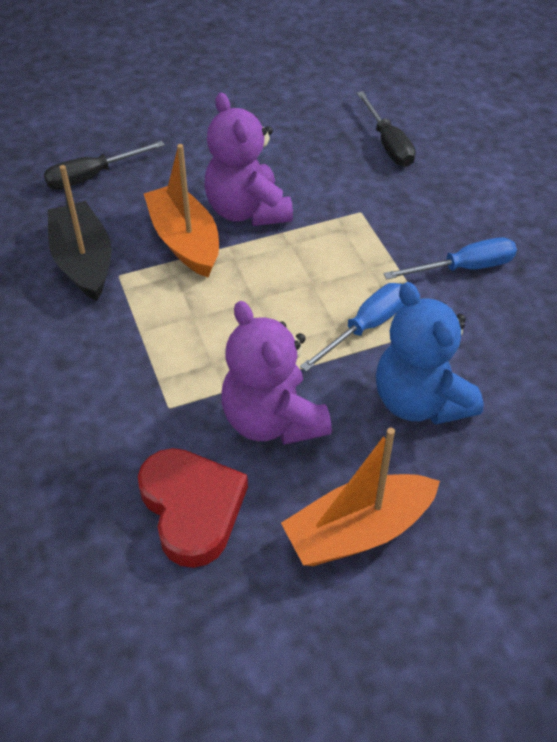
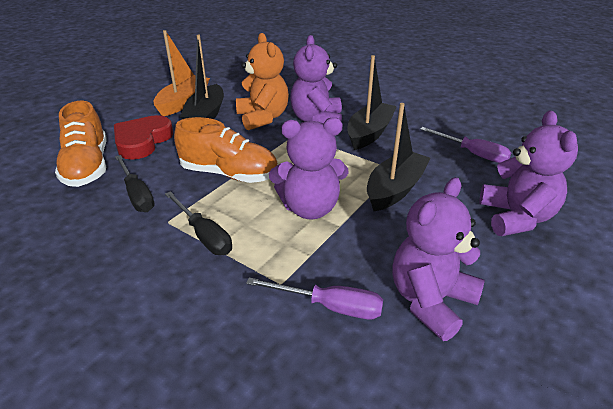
black boat: 1 -> 3
blue screwdriver: 2 -> 0
blue teddy bear: 1 -> 0
orange boat: 2 -> 1
orange shoe: 0 -> 2
orange teddy bear: 0 -> 1
purple screwdriver: 0 -> 2
purple teddy bear: 2 -> 4

